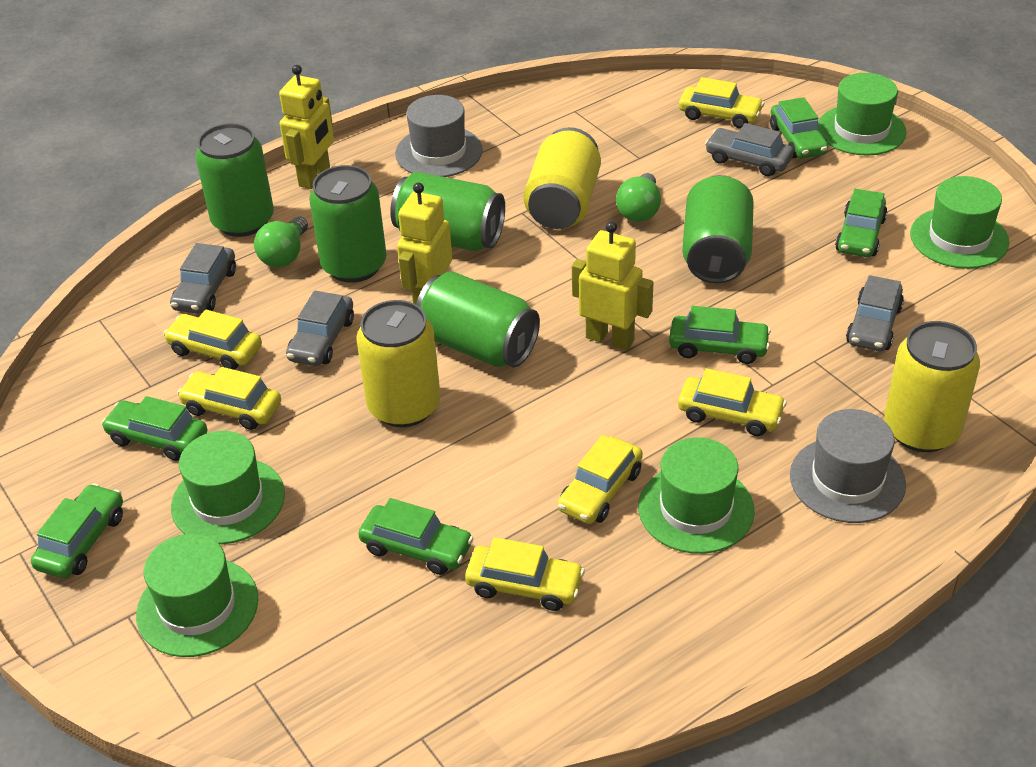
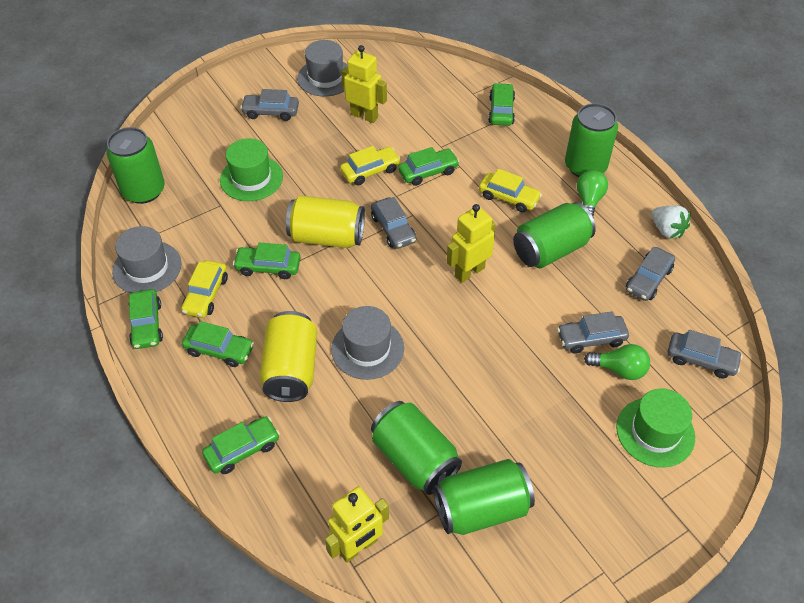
green hat: 5 -> 2
grey car: 4 -> 5
grey hat: 2 -> 3
white strawberry: 0 -> 1
yellow can: 3 -> 2
yellow car: 6 -> 3

